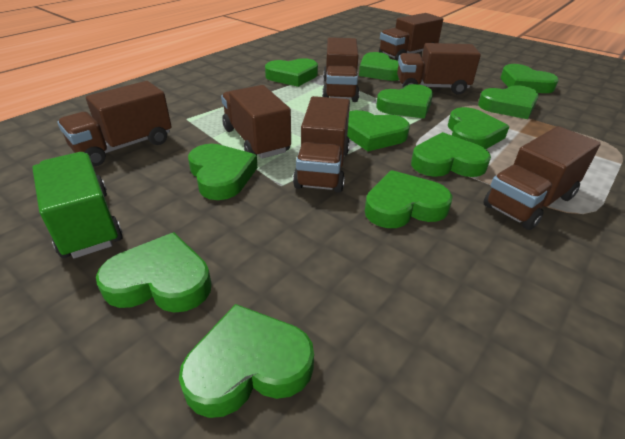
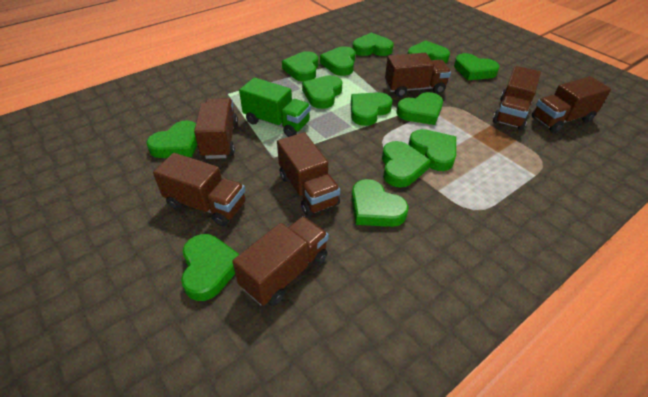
green heart: 12 -> 13

